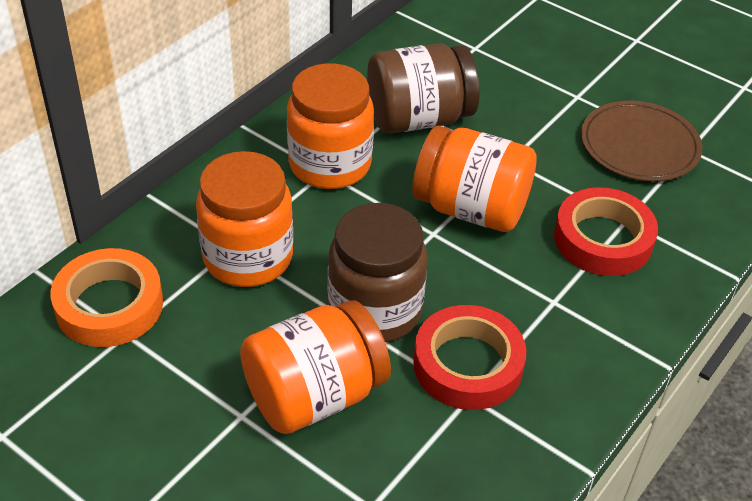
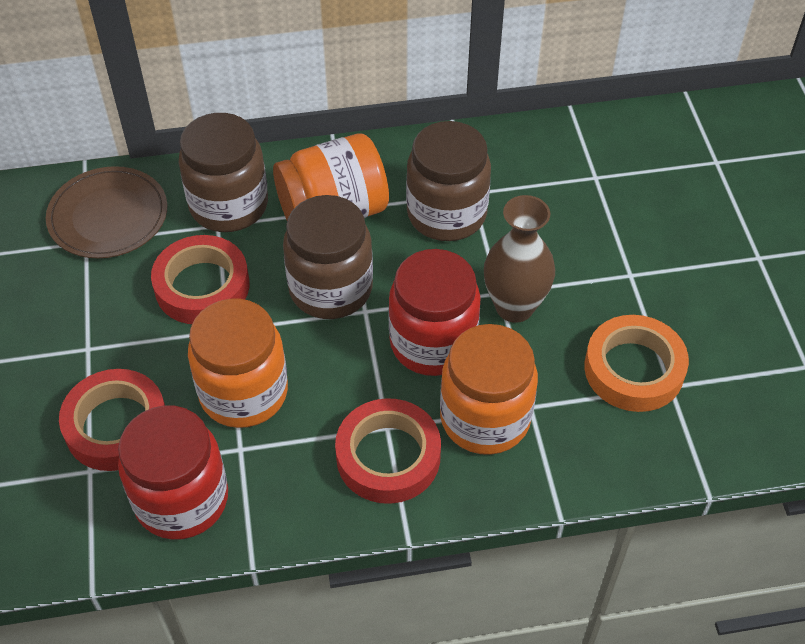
brown jar: 2 -> 3
brown vase: 0 -> 1
orange jar: 4 -> 3
red jar: 0 -> 2
red tape: 2 -> 3

